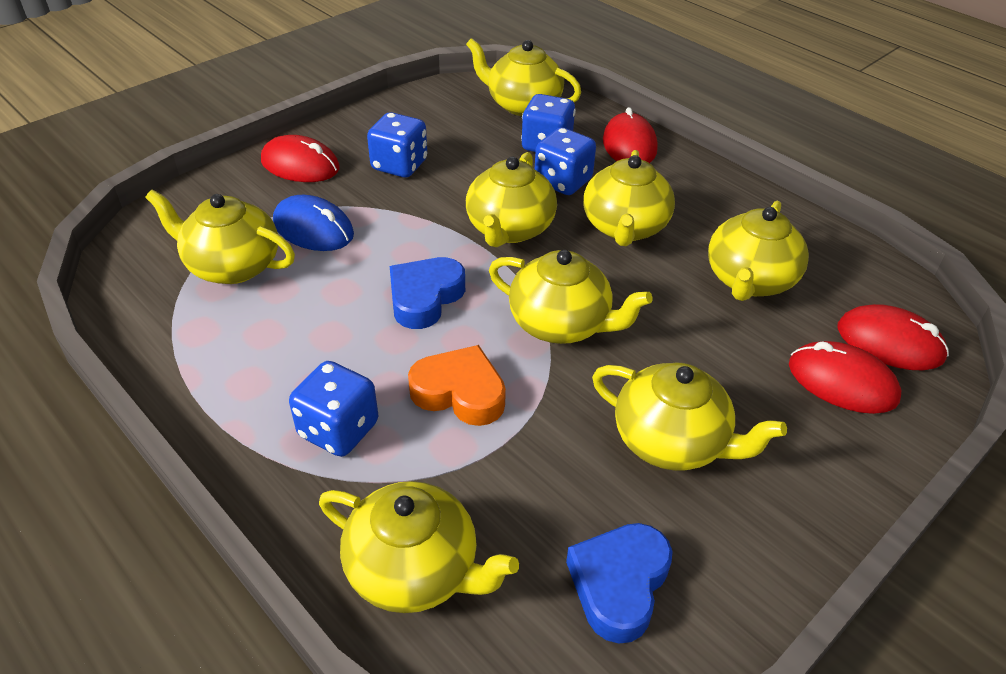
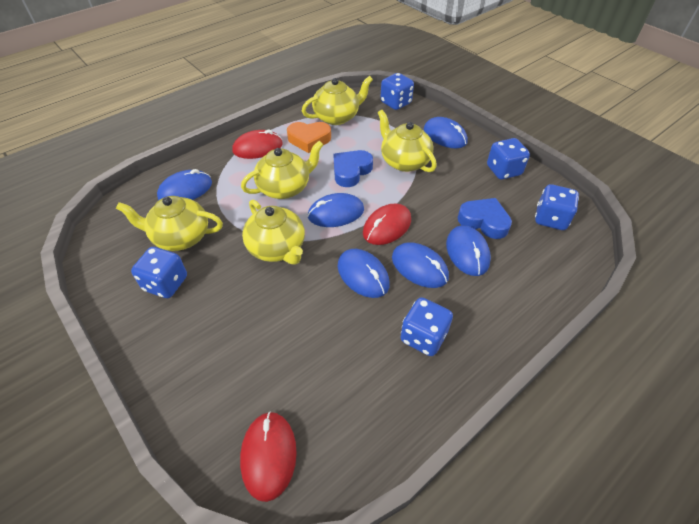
blue dice: 4 -> 5
blue mouse: 1 -> 6
red mouse: 4 -> 3
yellow teapot: 8 -> 5

